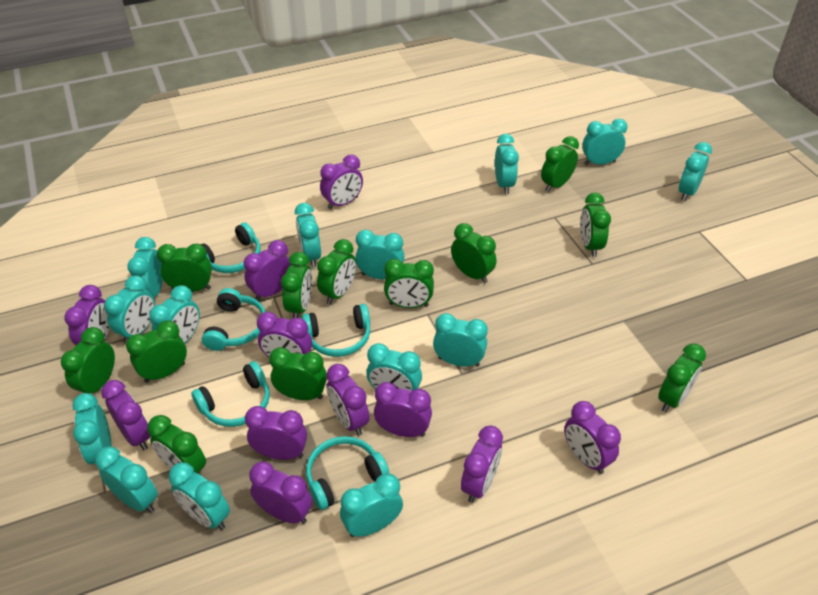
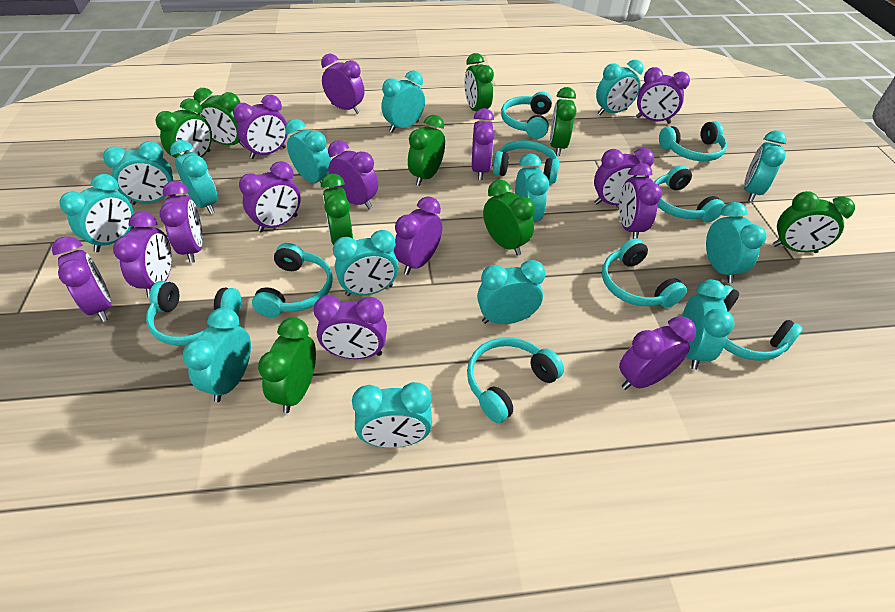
green clock: 12 -> 9
purple clock: 11 -> 14
turquoise headphones: 5 -> 9

